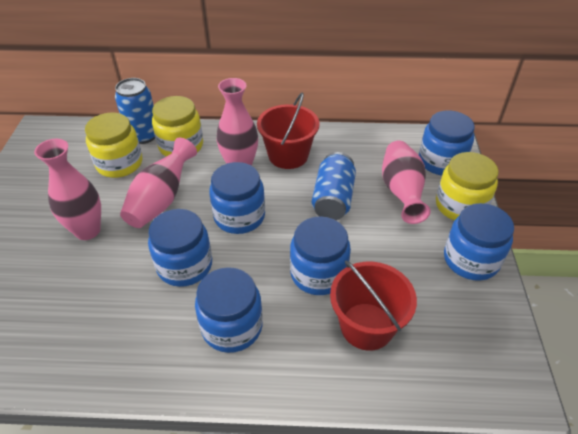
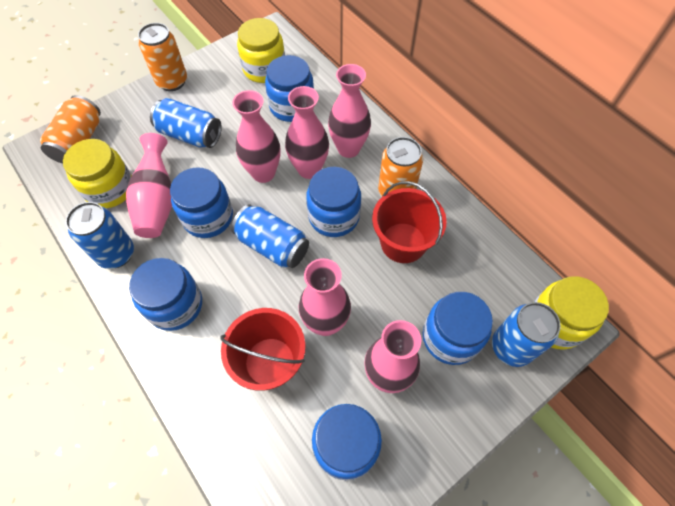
blue can: 2 -> 4
orange can: 0 -> 3
pink vase: 4 -> 6

